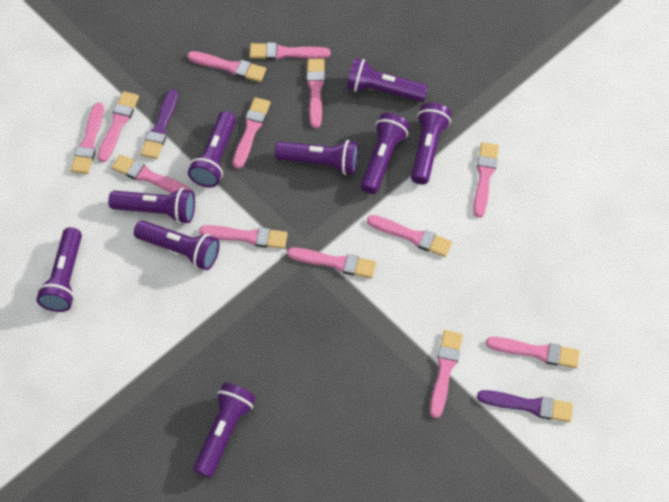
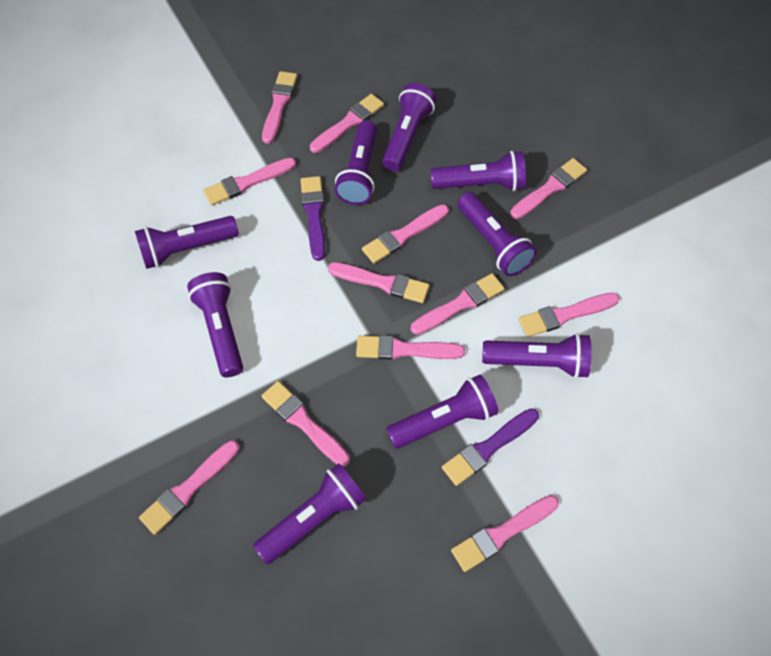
pink brush: 13 -> 12

